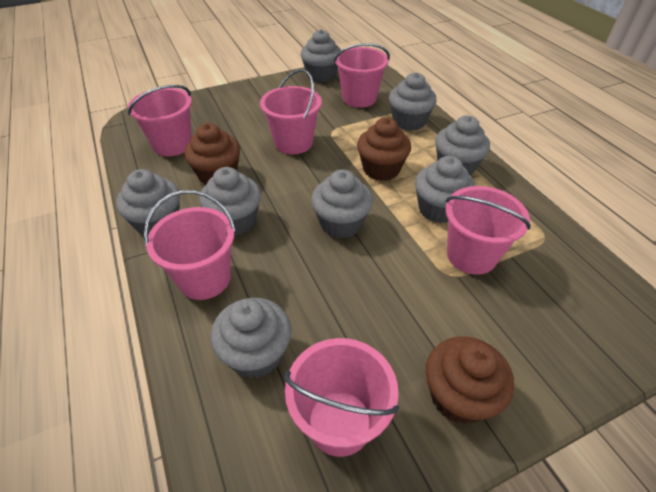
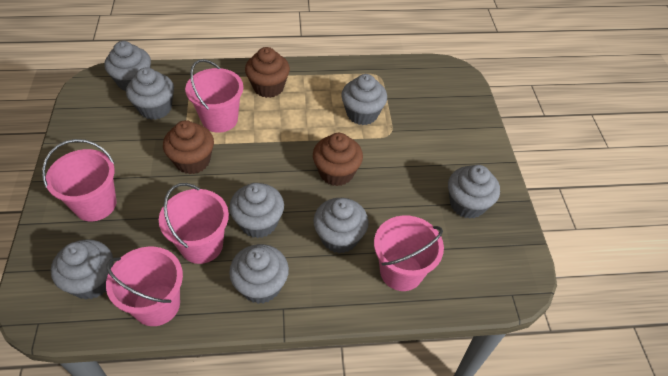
pink bucket: 6 -> 5

